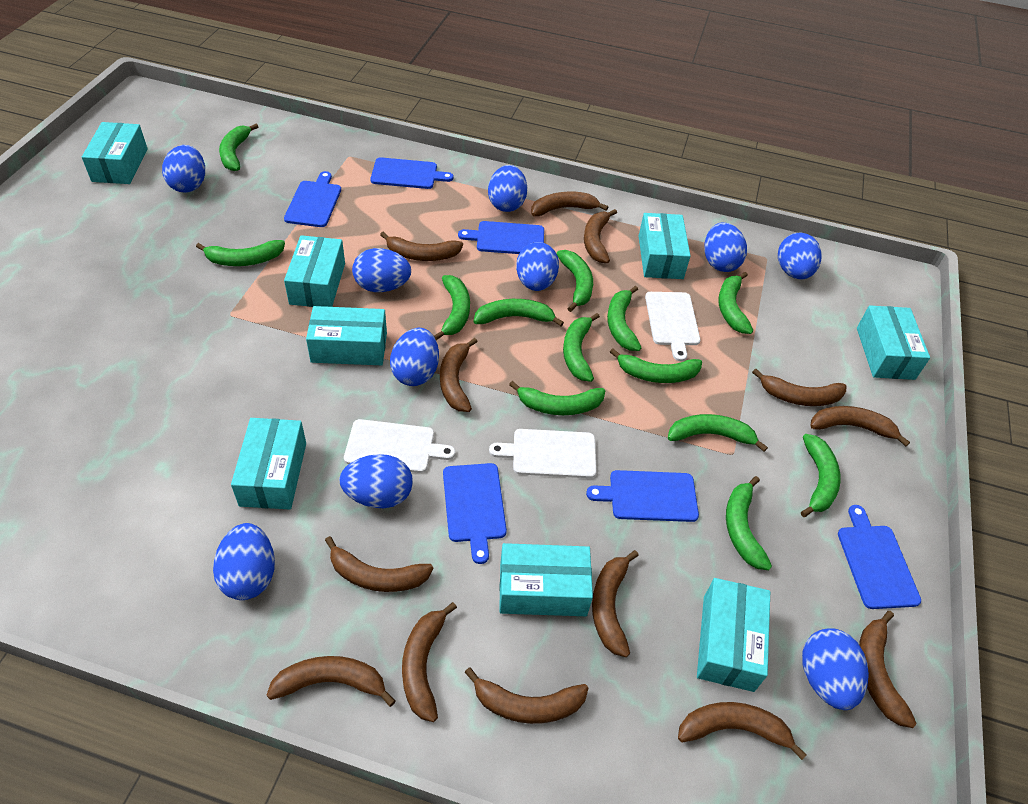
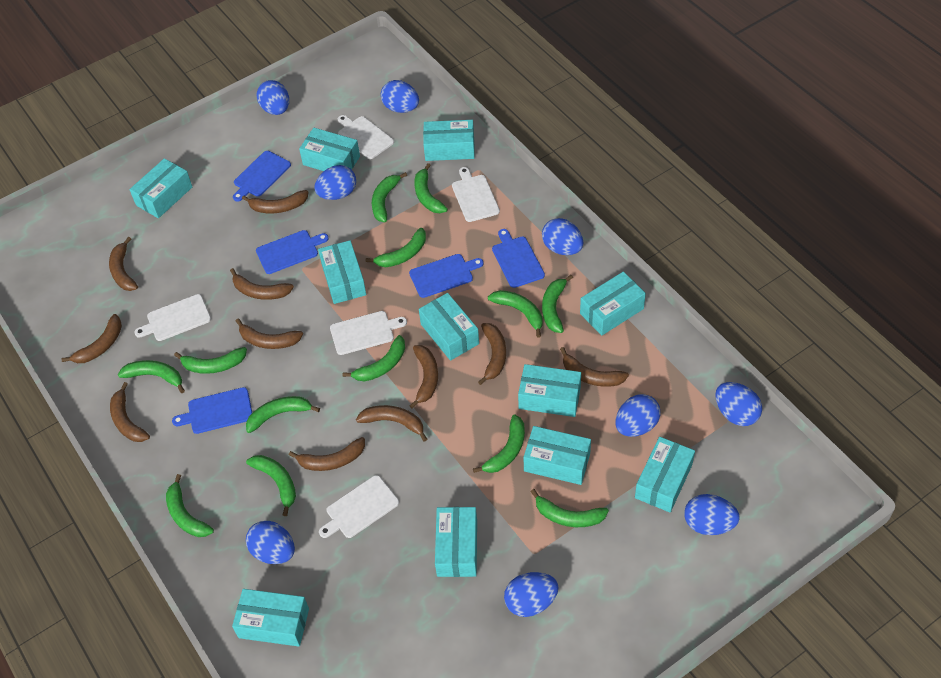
blue cutting board: 6 -> 5
blue egg: 10 -> 9
brown banana: 13 -> 11
turquoise box: 8 -> 11
white cutting board: 3 -> 5

